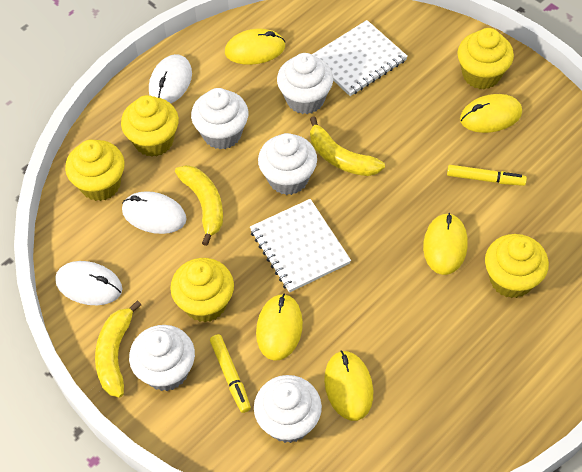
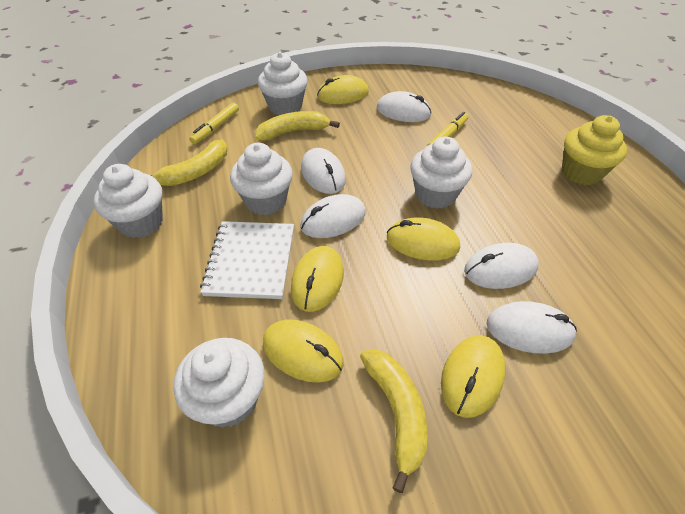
white mouse: 3 -> 5
white notebook: 2 -> 1
yellow cupcake: 5 -> 1

